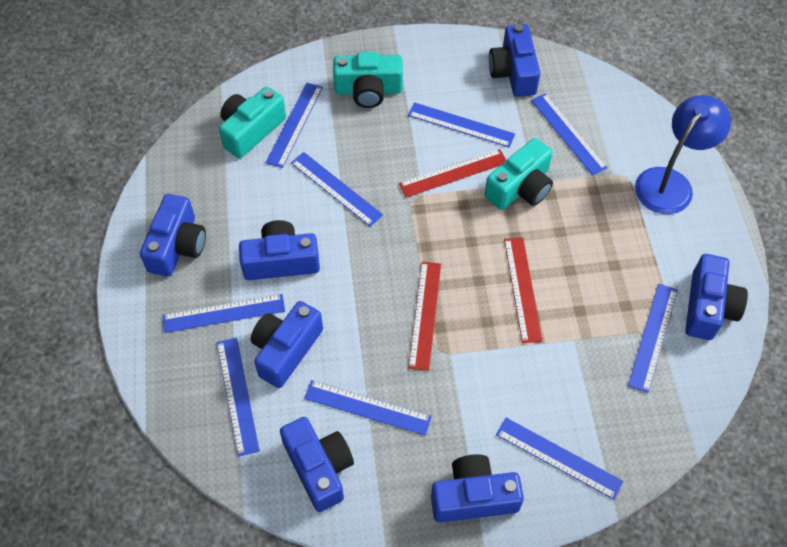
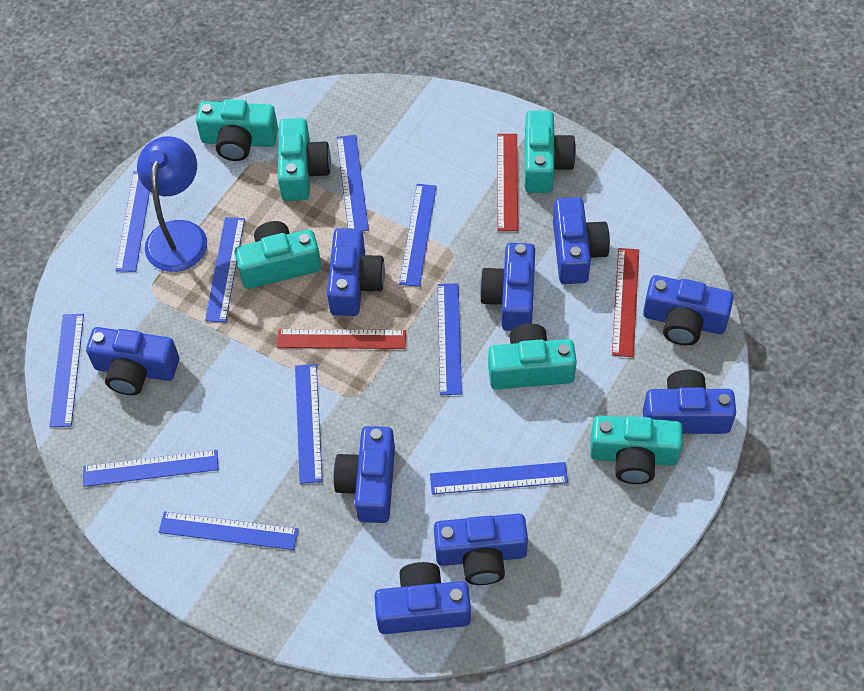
blue camera: 7 -> 9
blue ruler: 9 -> 10
turquoise camera: 3 -> 6

